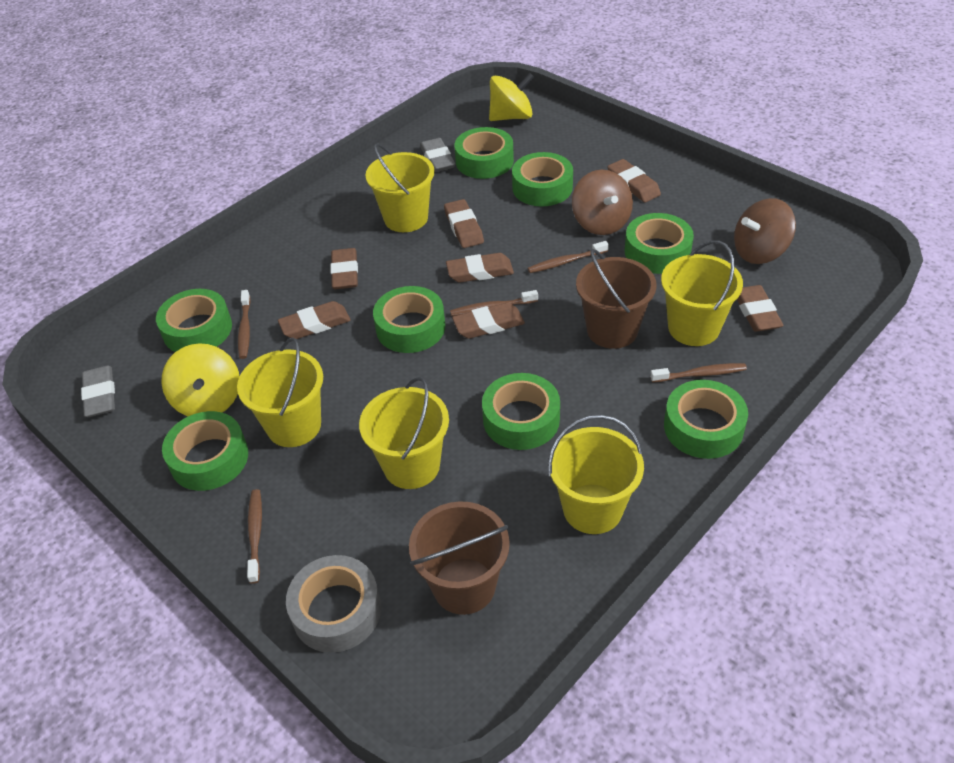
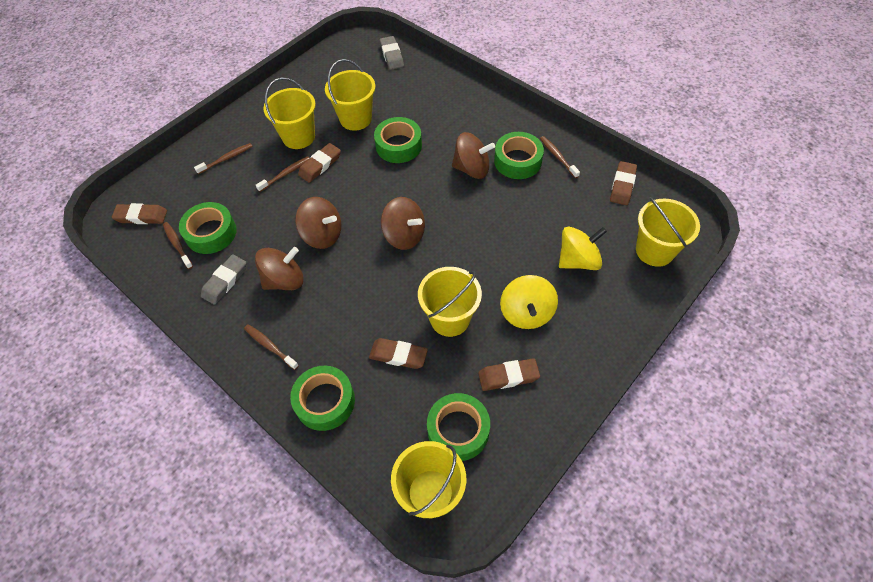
brown bucket: 2 -> 0
brown eraser: 7 -> 5
brown spinning top: 2 -> 4
green tape: 8 -> 5
grey tape: 1 -> 0

